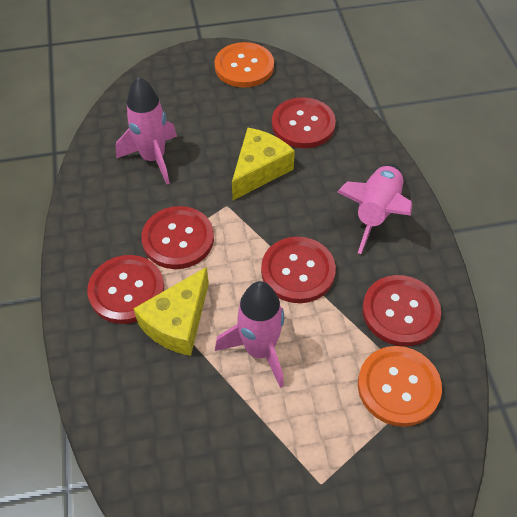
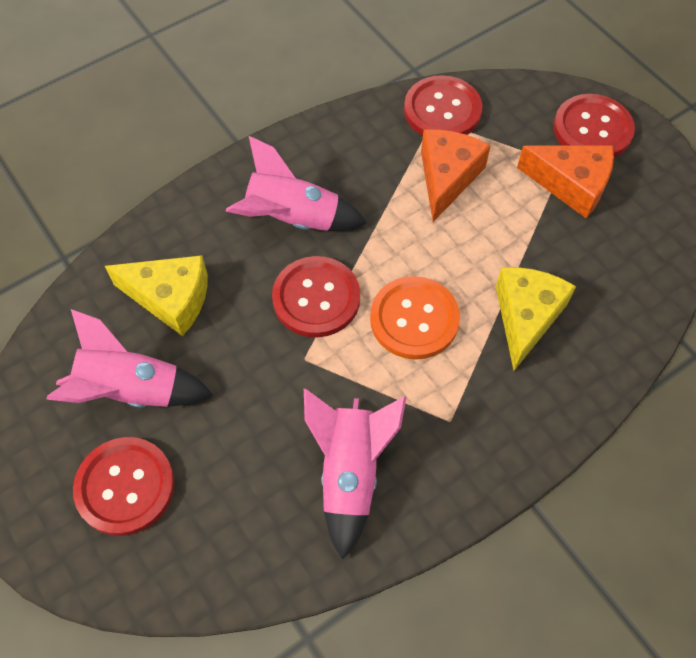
orange button: 2 -> 1
orange cheese: 0 -> 2
red button: 5 -> 4

